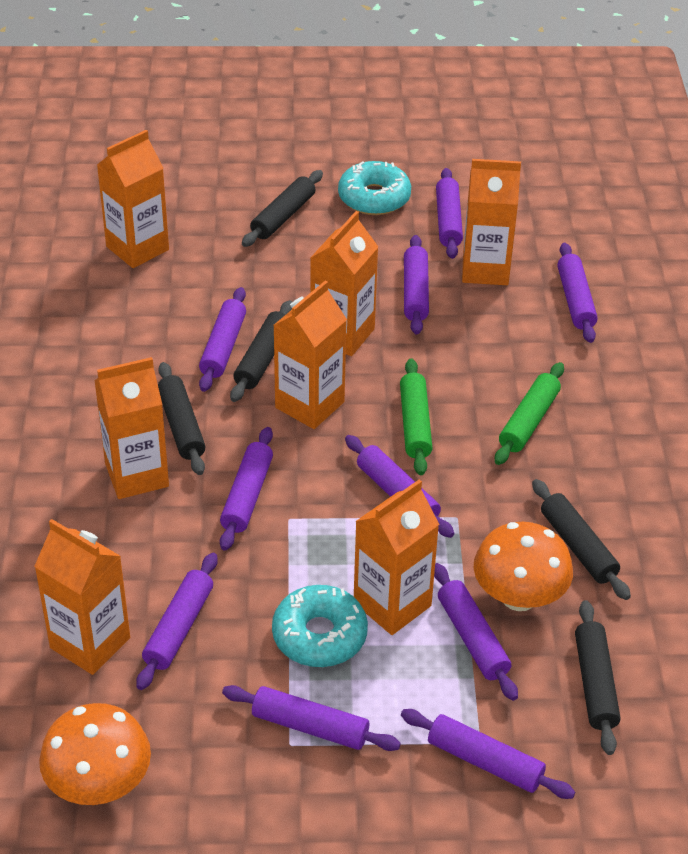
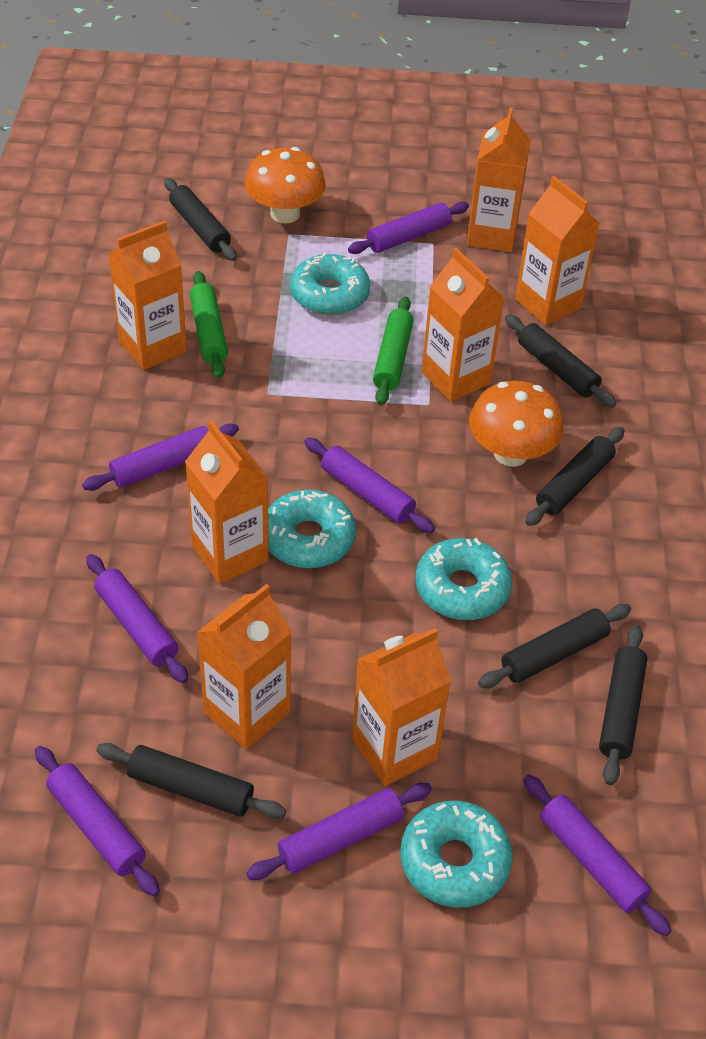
black rolling pin: 5 -> 6
purple rolling pin: 10 -> 7
turquoise donut: 2 -> 4

